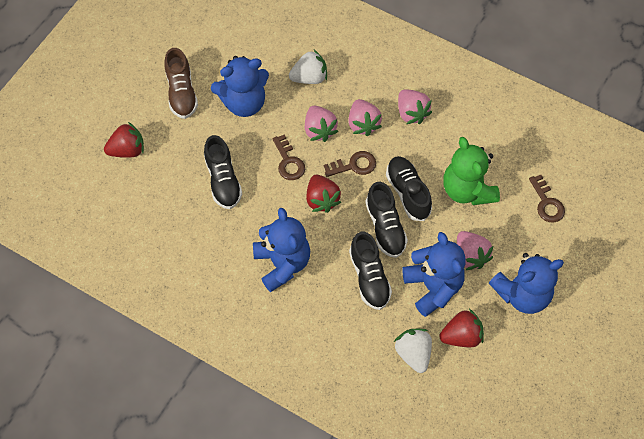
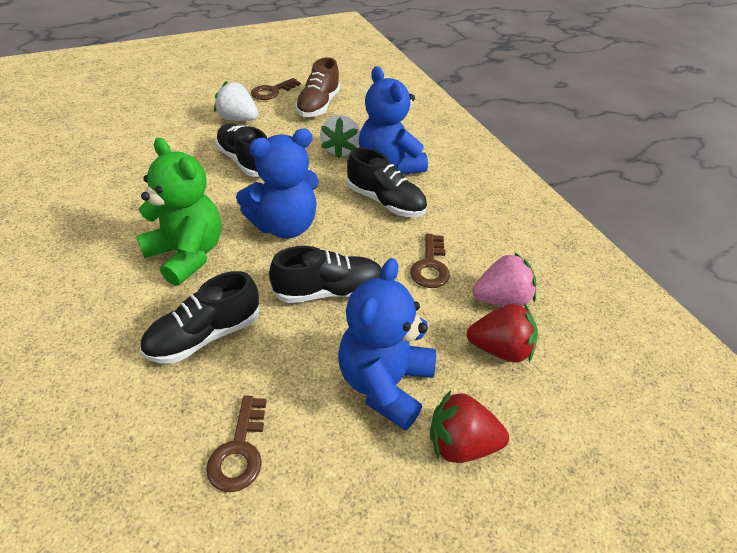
blue teddy bear: 4 -> 3
pink strawberry: 4 -> 1
red strawberry: 3 -> 2

